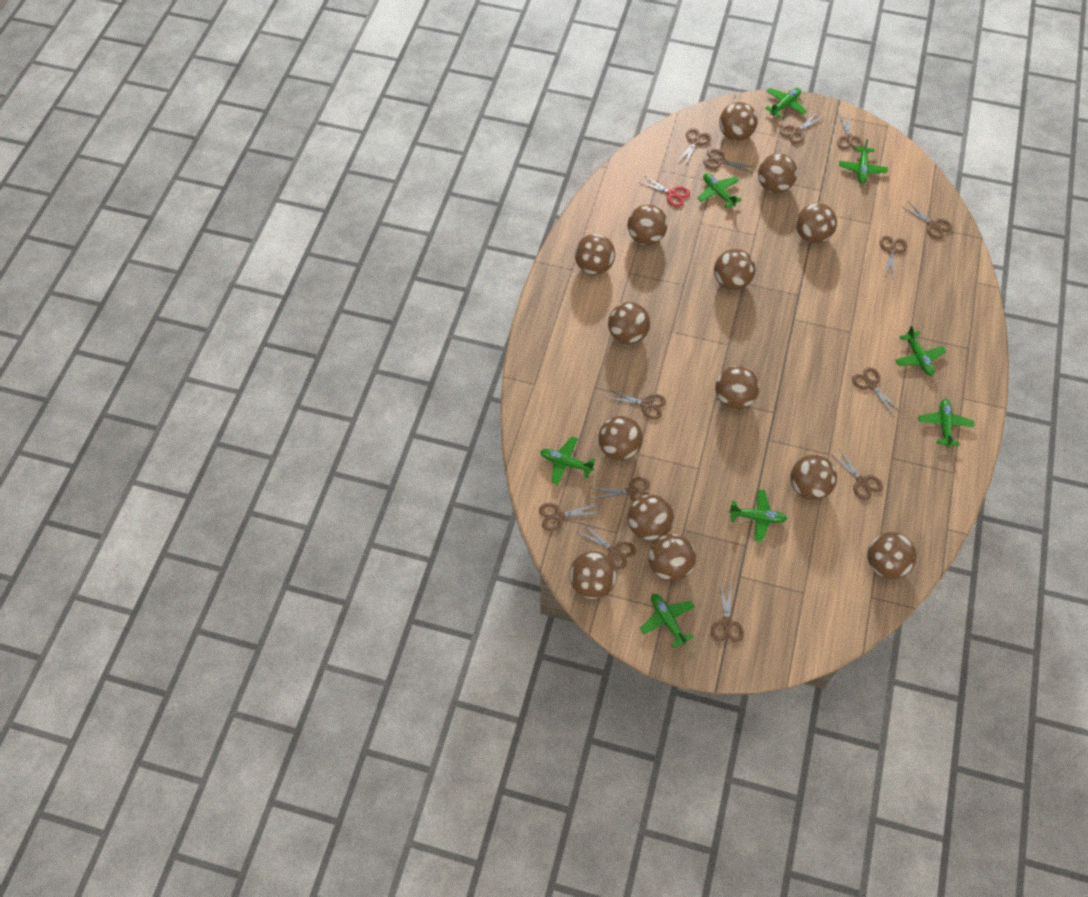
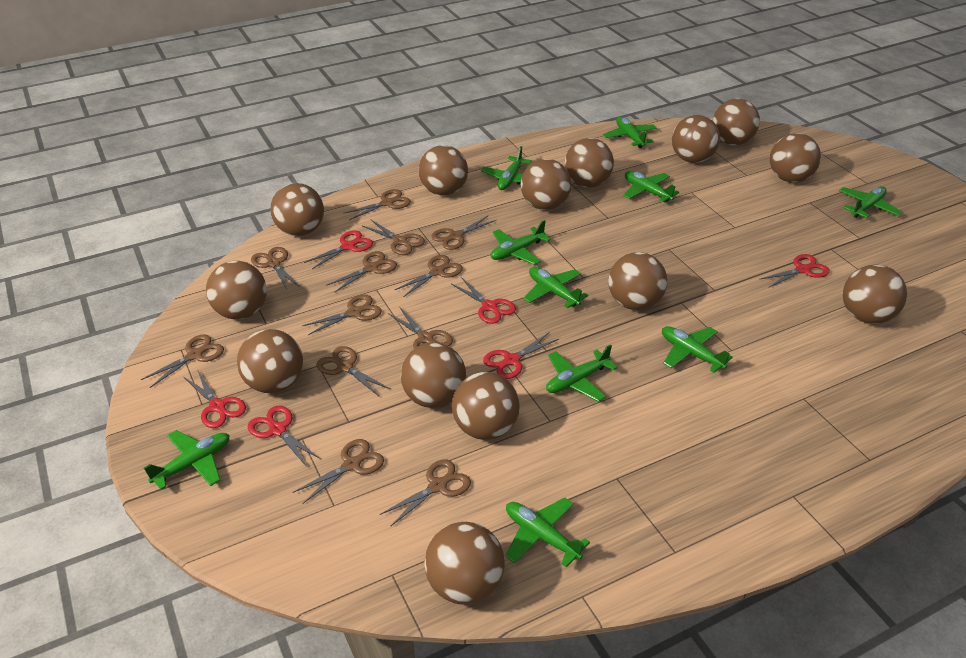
brown scissors: 13 -> 12
green plane: 8 -> 10
red scissors: 1 -> 6

